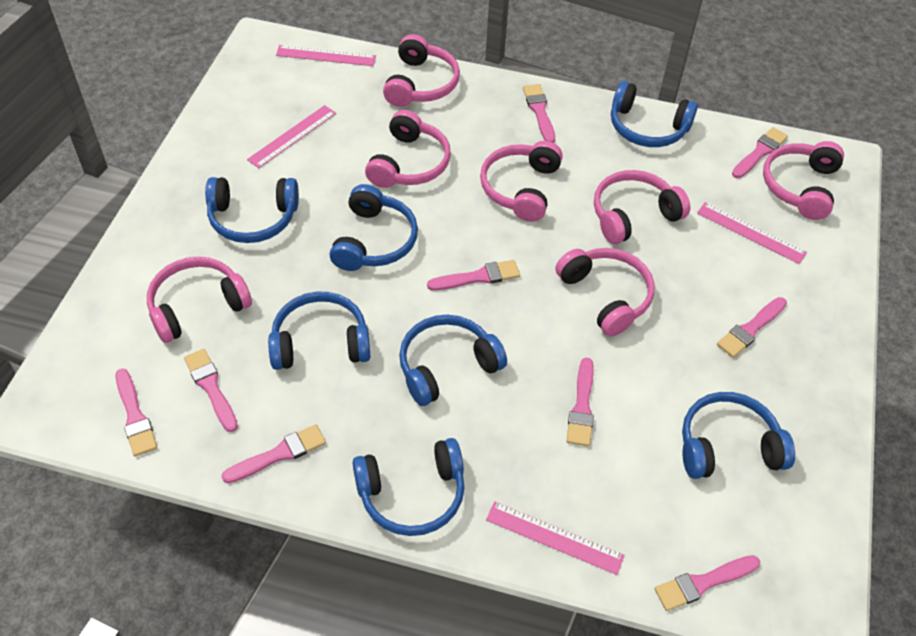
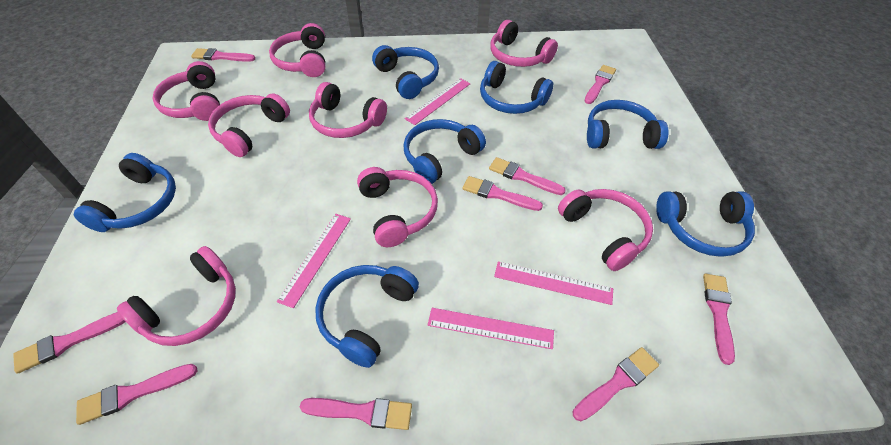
pink headphones: 7 -> 8

